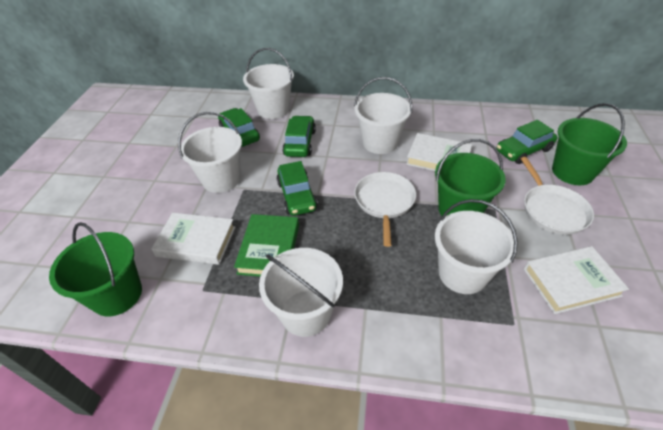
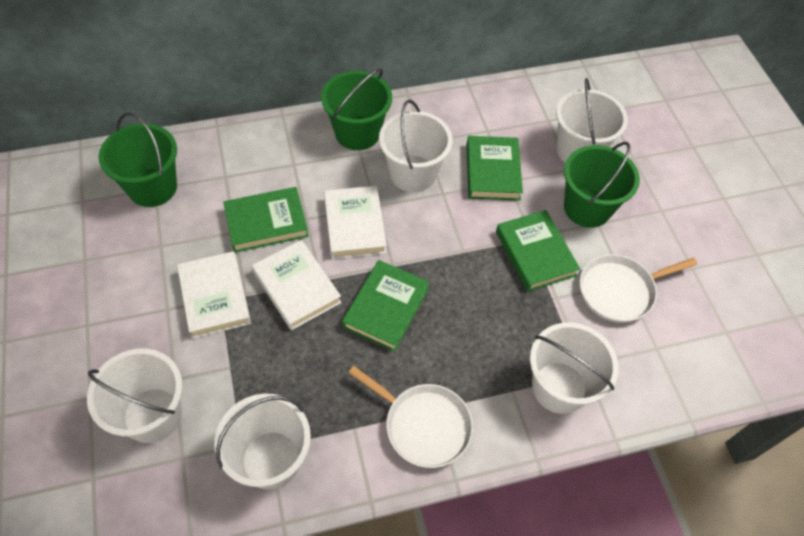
green book: 1 -> 4
green car: 4 -> 0

